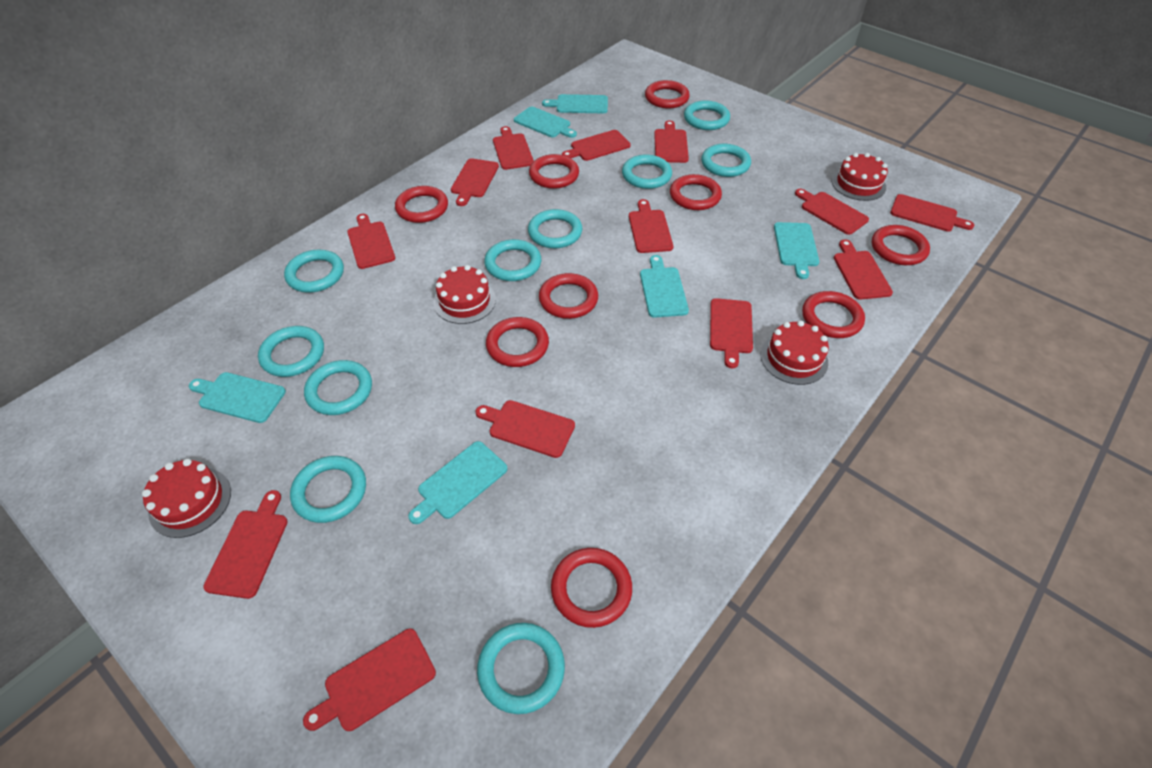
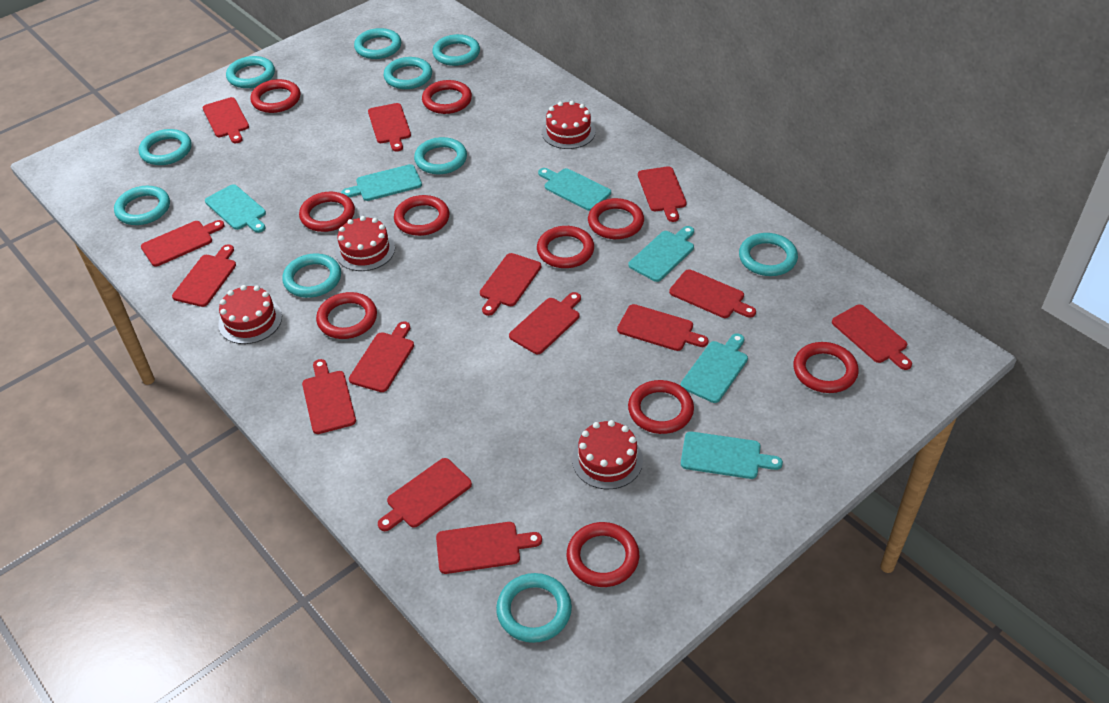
red cutting board: 13 -> 14
red ring: 9 -> 10

